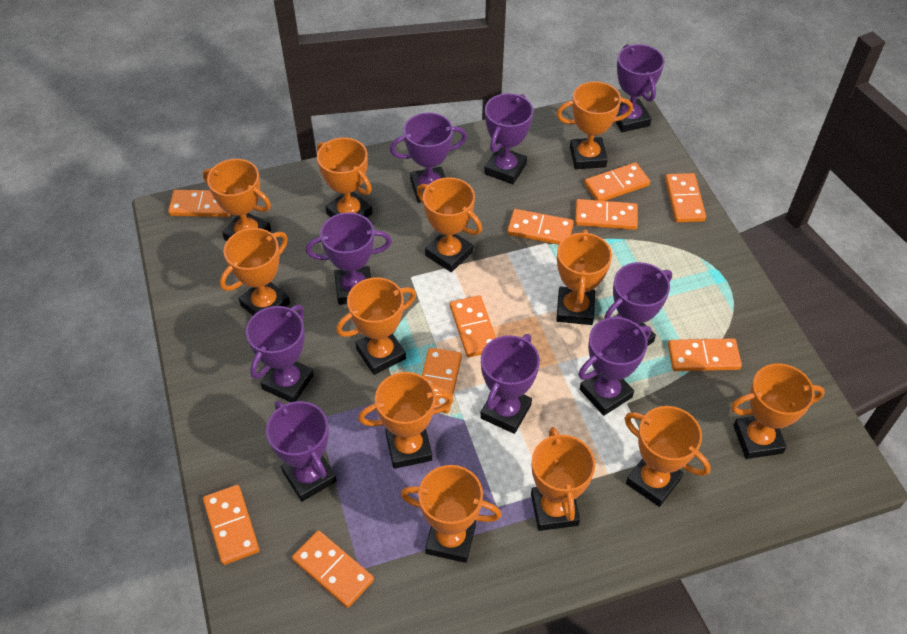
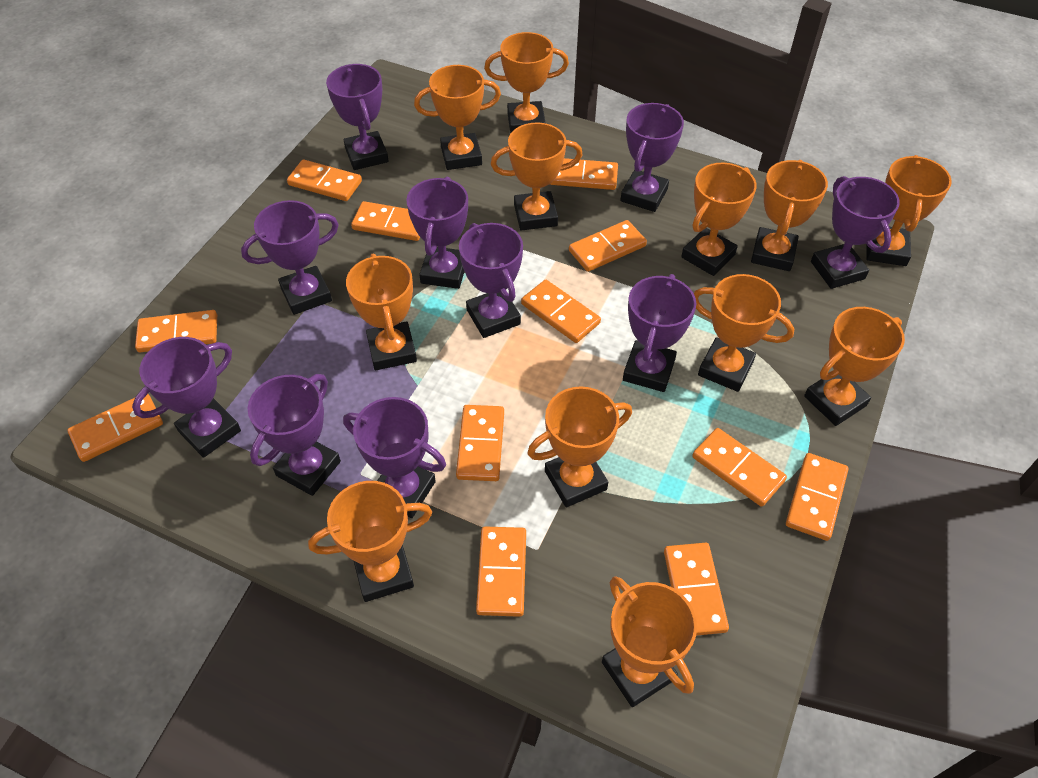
orange domino: 10 -> 12
purple trophy: 9 -> 10

